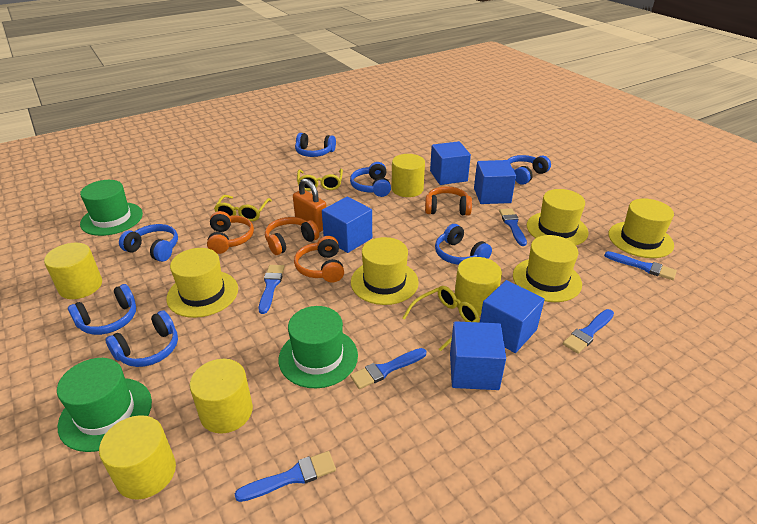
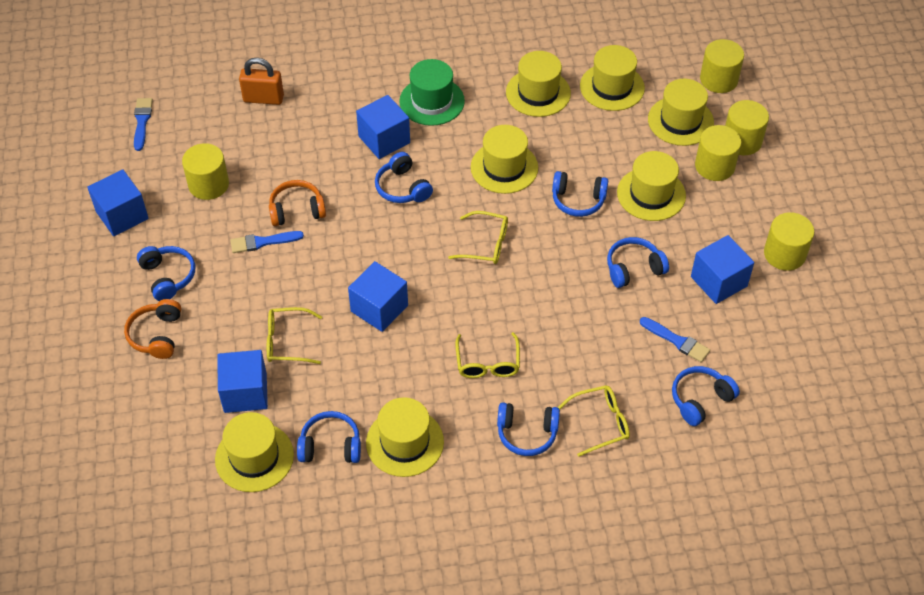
blue brush: 6 -> 3
green hat: 3 -> 1
orange headphones: 4 -> 2
yellow glasses: 3 -> 4
yellow hat: 5 -> 7

